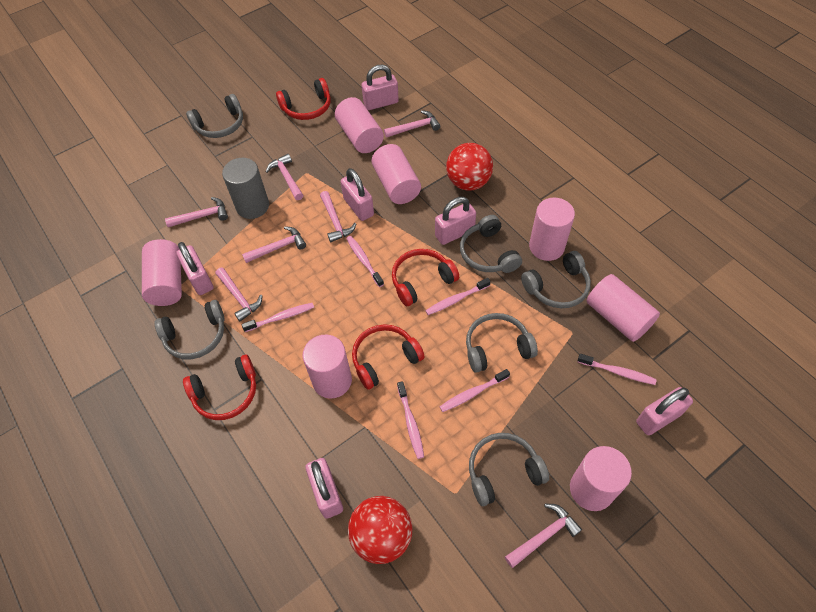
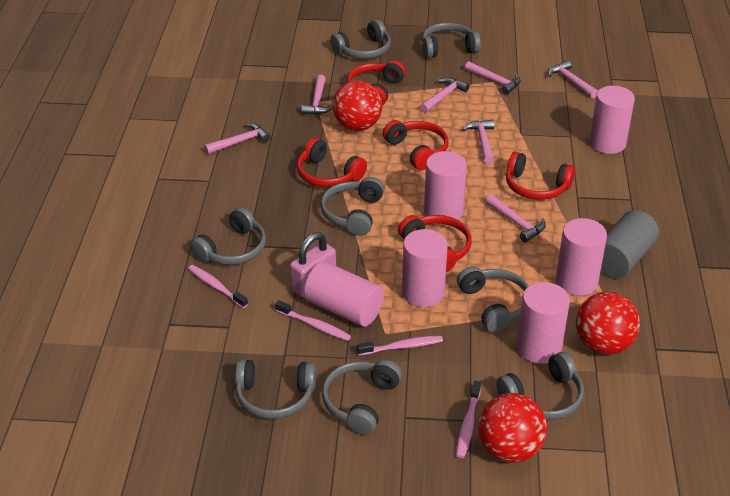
grey headphones: 6 -> 8
pink cylinder: 7 -> 6
pink padlock: 6 -> 1
pink toothbrush: 6 -> 4
red ball: 2 -> 3
red headphones: 4 -> 5

